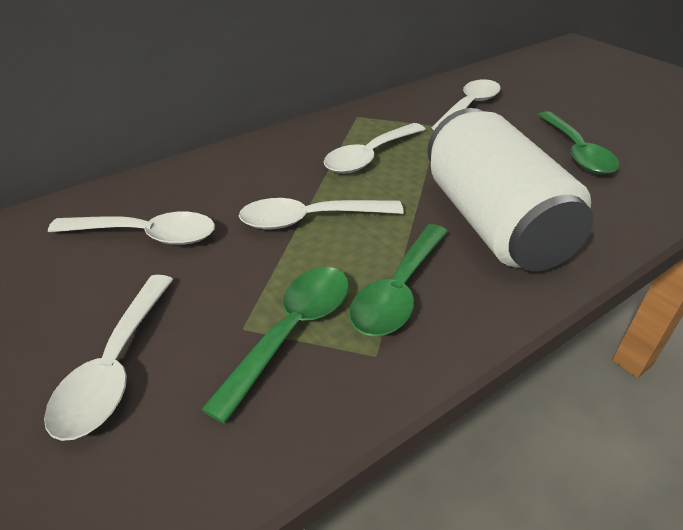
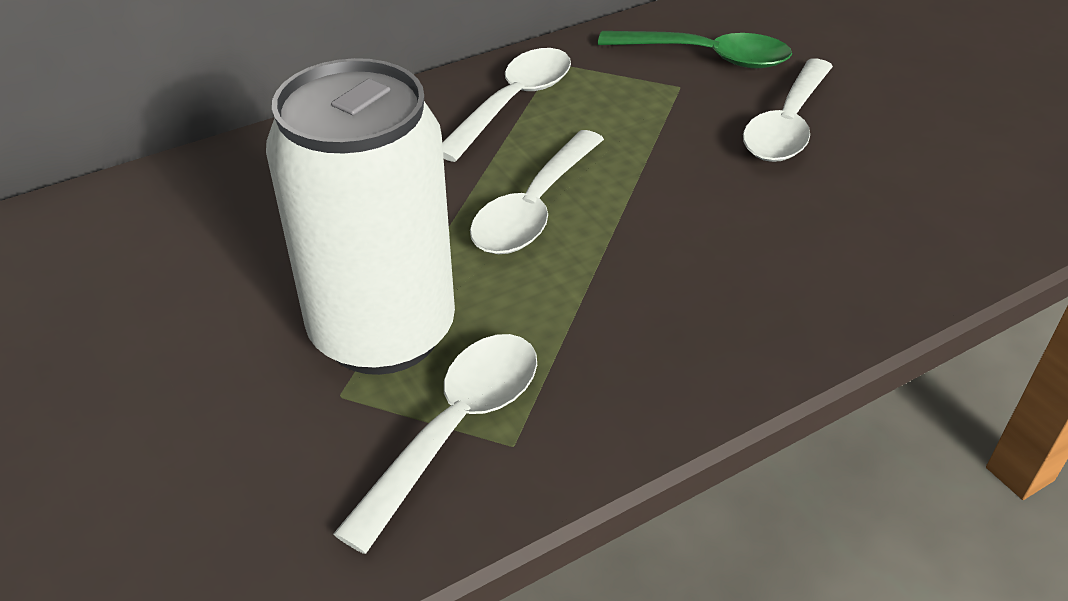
green spoon: 3 -> 1
white spoon: 5 -> 4

